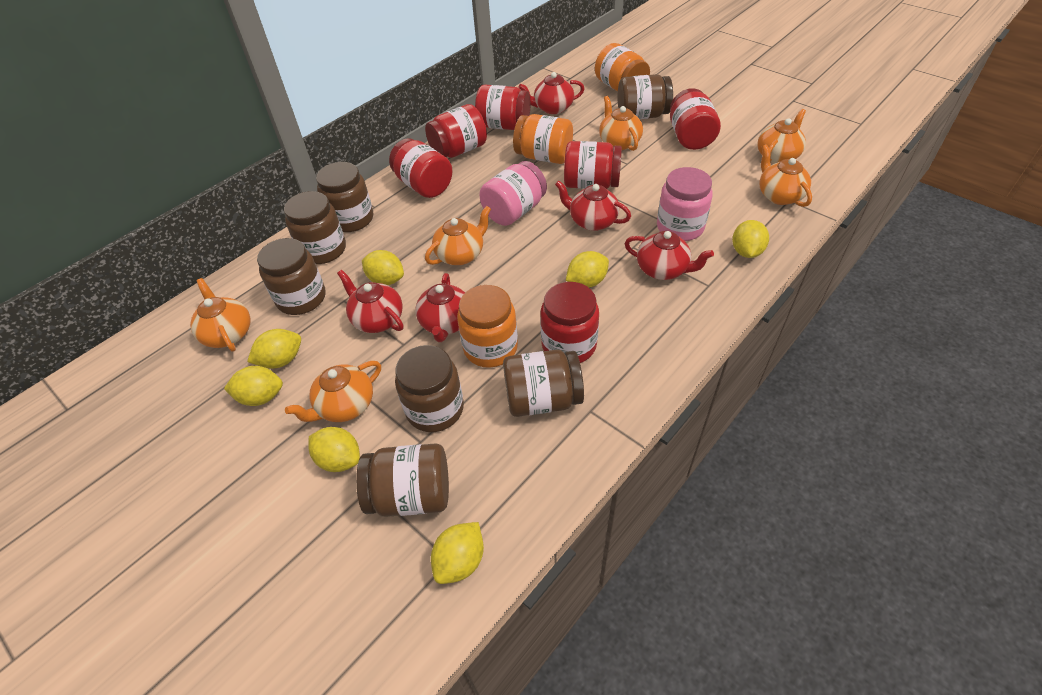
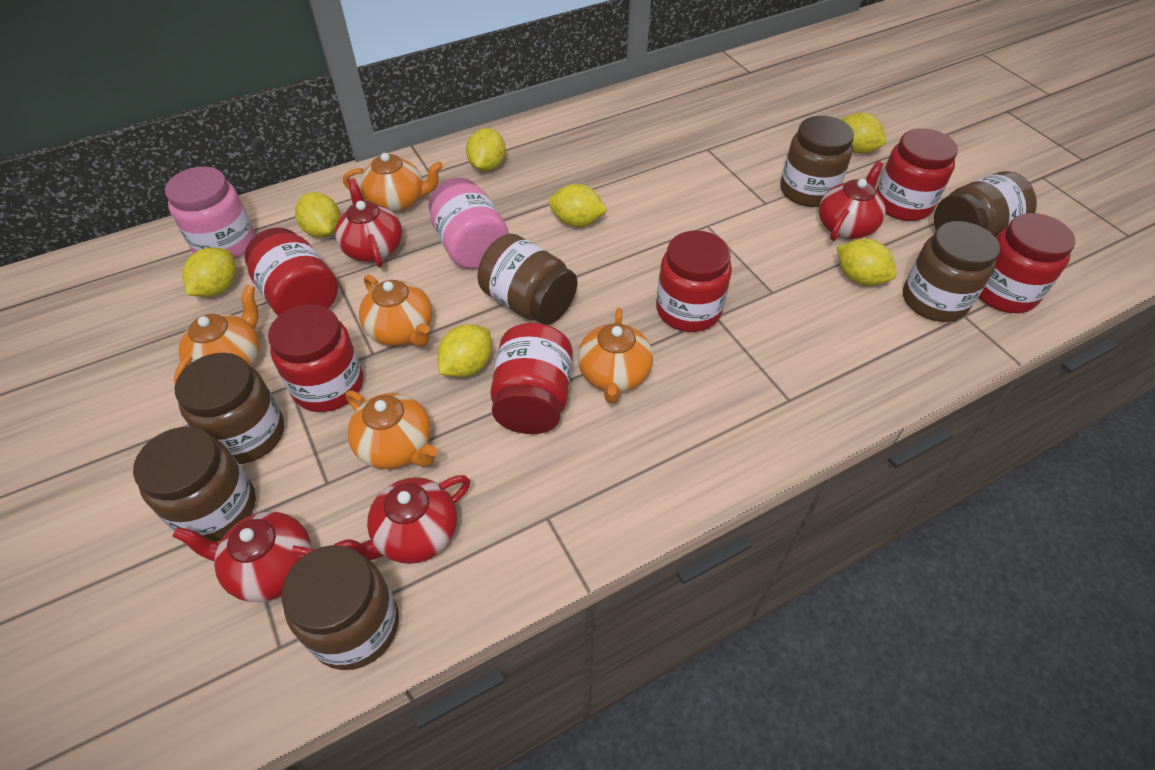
orange jar: 3 -> 0
orange teapot: 6 -> 5
red teapot: 5 -> 4

